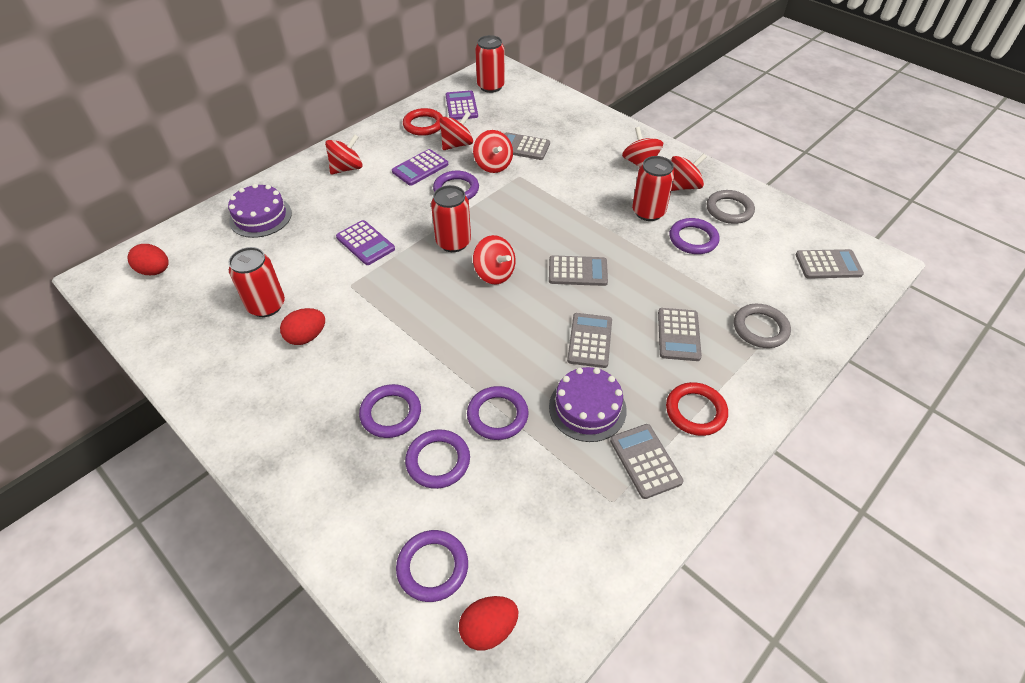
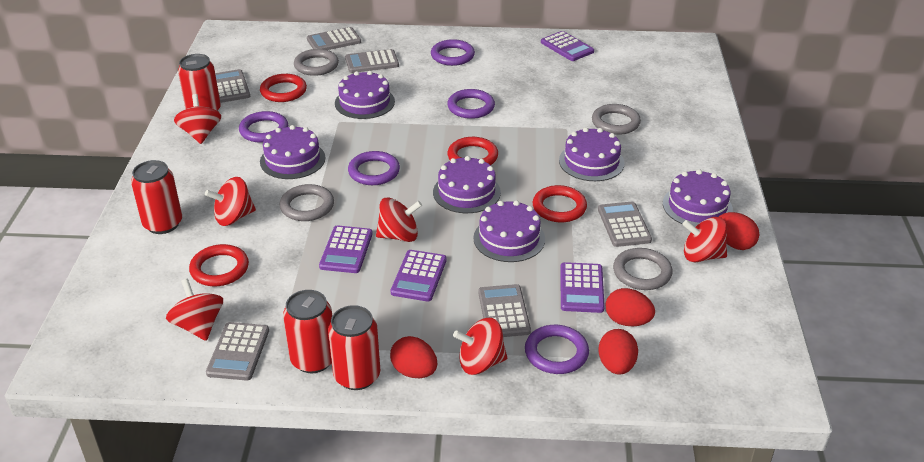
grey ring: 2 -> 4
purple cake: 2 -> 6
purple calculator: 3 -> 4
purple ring: 6 -> 5
red egg: 3 -> 4
red ring: 2 -> 4

